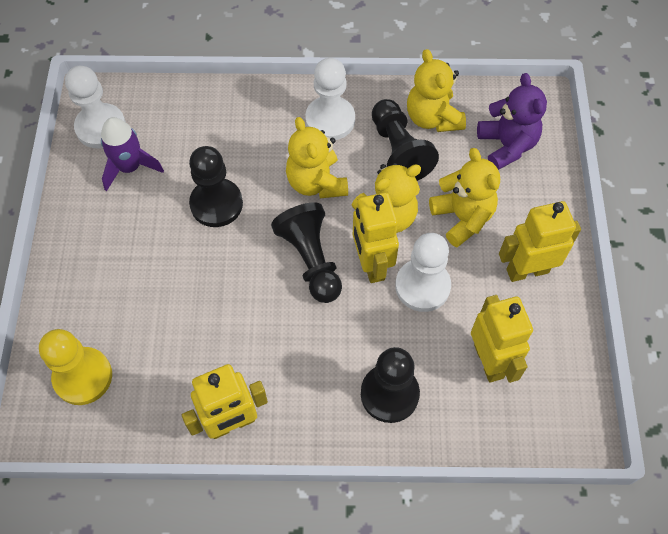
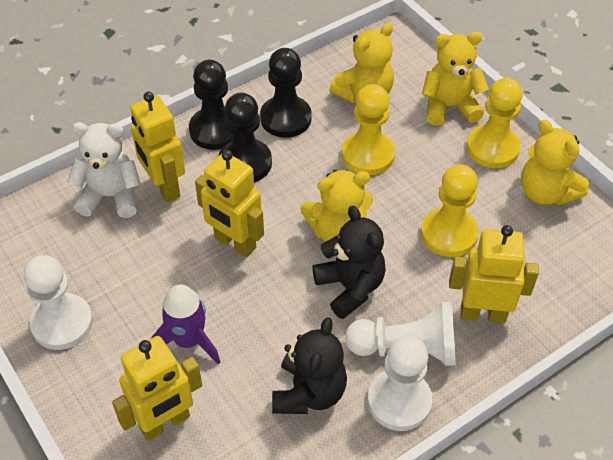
black pawn: 4 -> 3
black teddy bear: 0 -> 2
purple teddy bear: 1 -> 0
white teddy bear: 0 -> 1
yellow pawn: 1 -> 3

